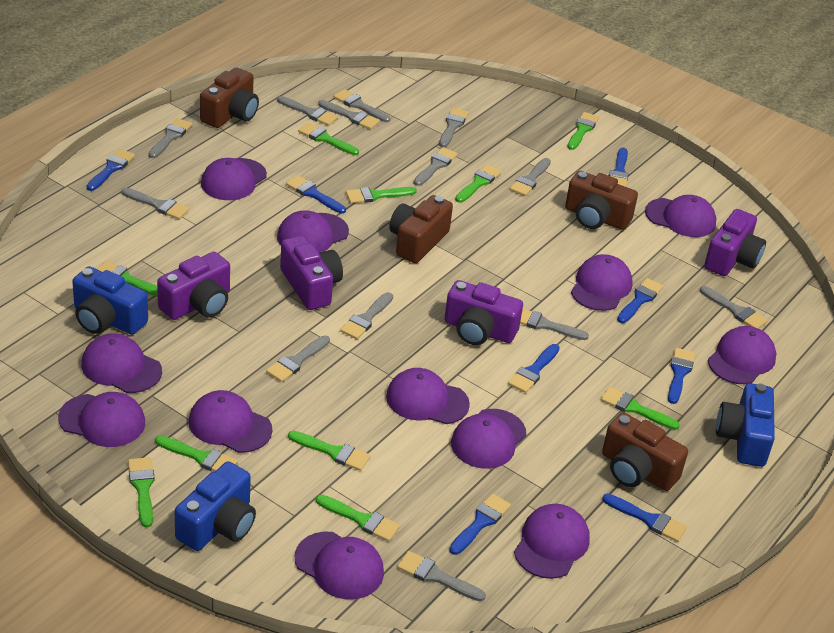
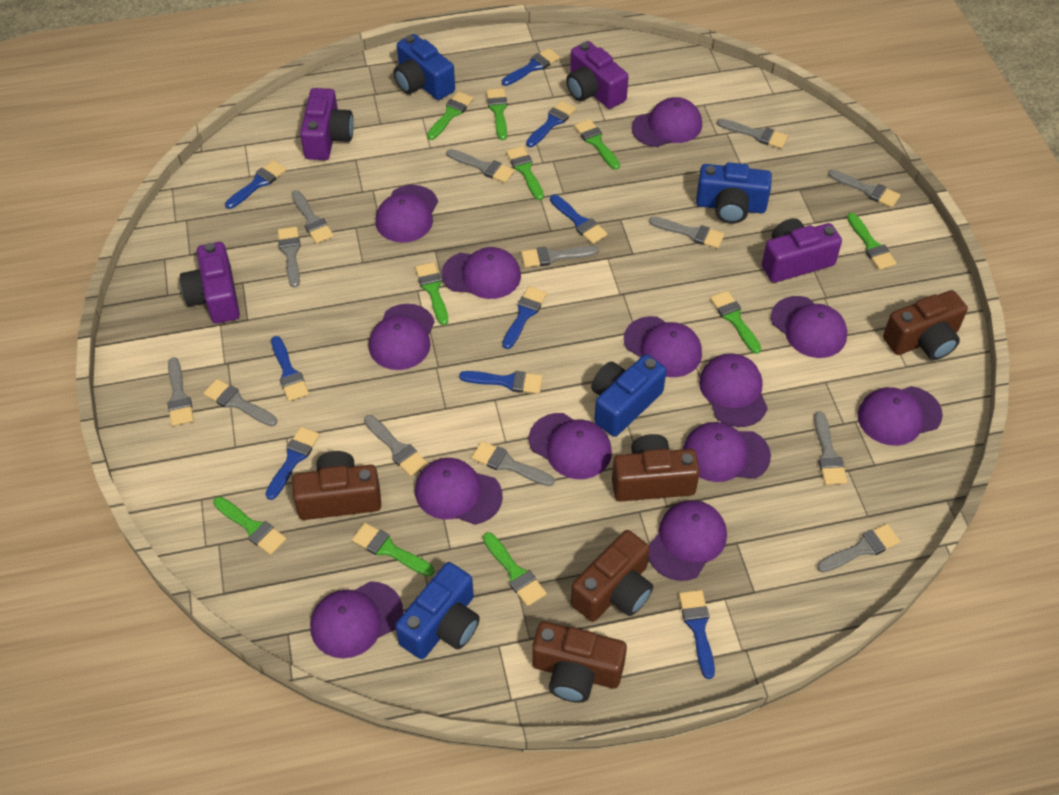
blue brush: 8 -> 9
blue camera: 3 -> 4
brown camera: 4 -> 5
purple cap: 12 -> 13

